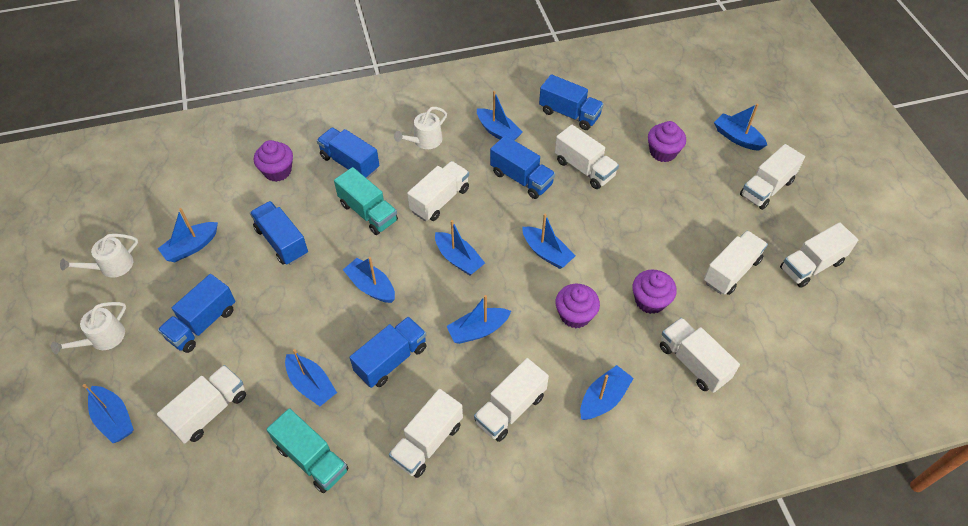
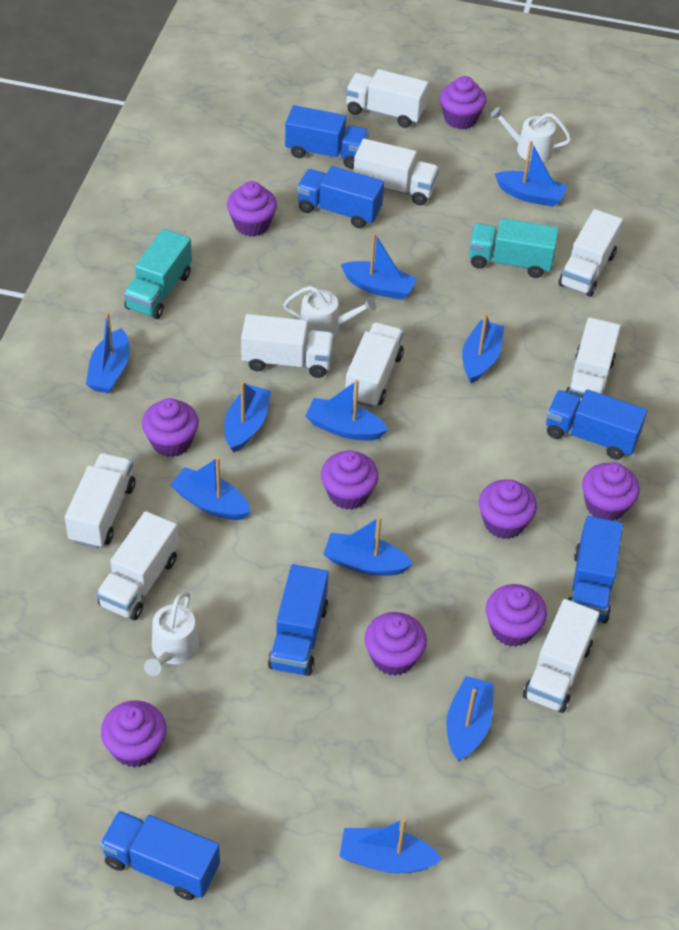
purple cupcake: 4 -> 9

